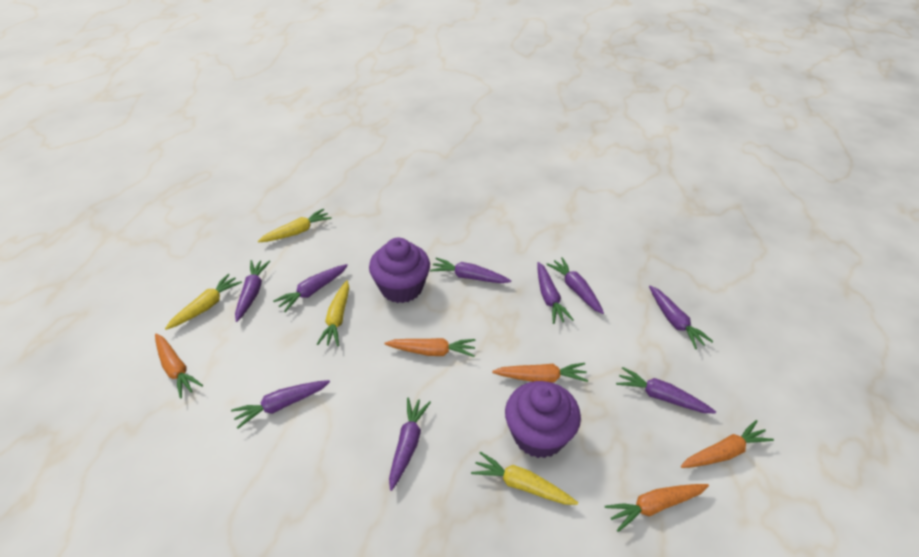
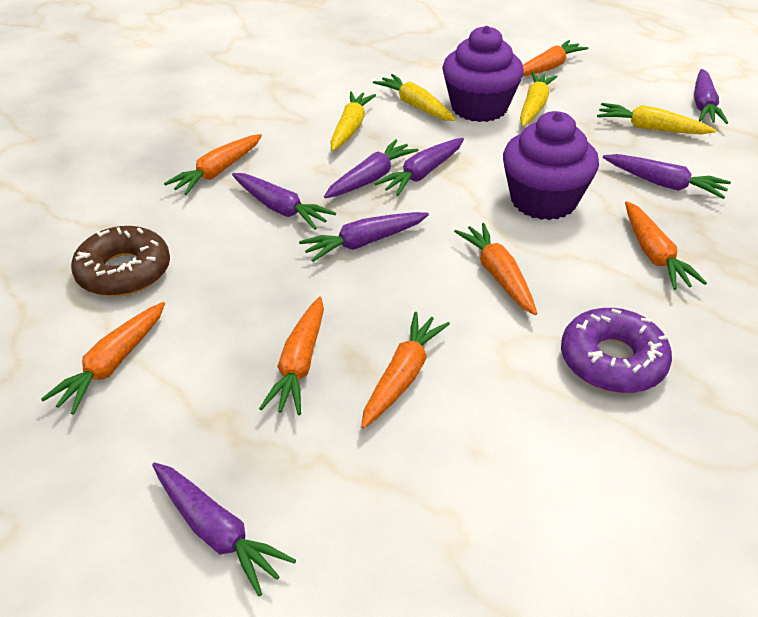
brown donut: 0 -> 1
orange carrot: 5 -> 7
purple carrot: 9 -> 7
purple donut: 0 -> 1

